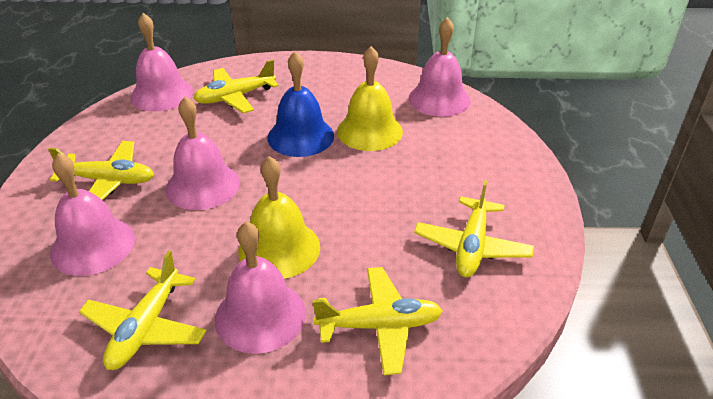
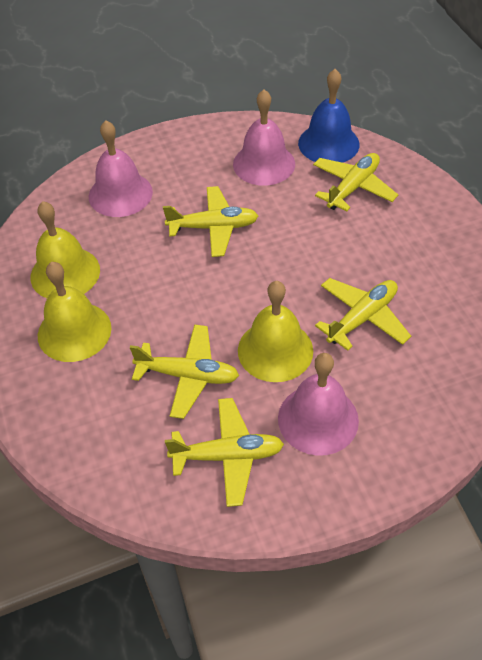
pink bell: 5 -> 3
yellow bell: 2 -> 3

